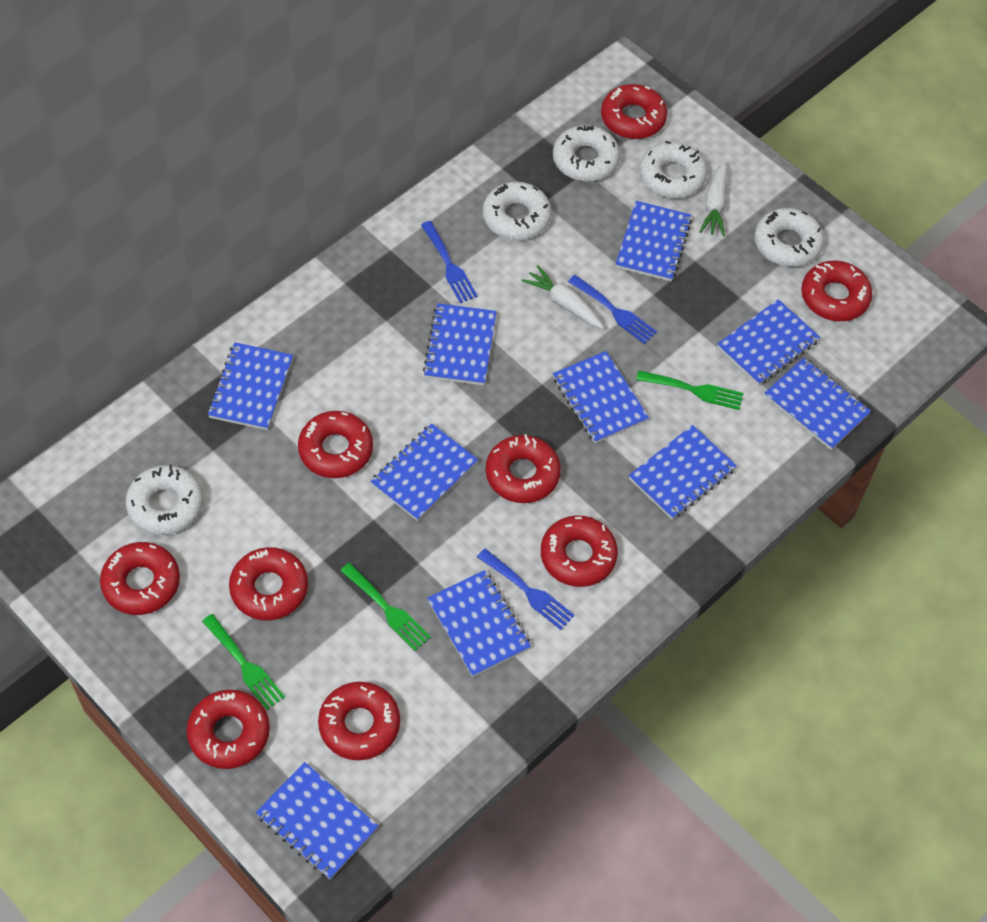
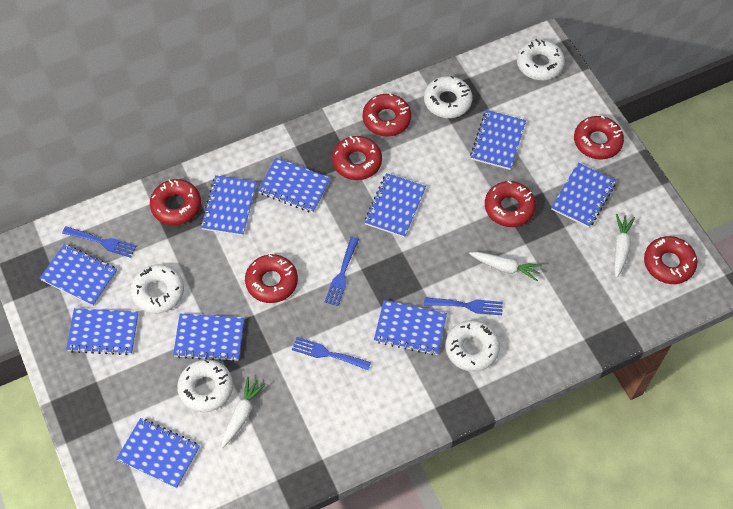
blue fork: 3 -> 4
green fork: 3 -> 0
red donut: 9 -> 7
white carrot: 2 -> 3

